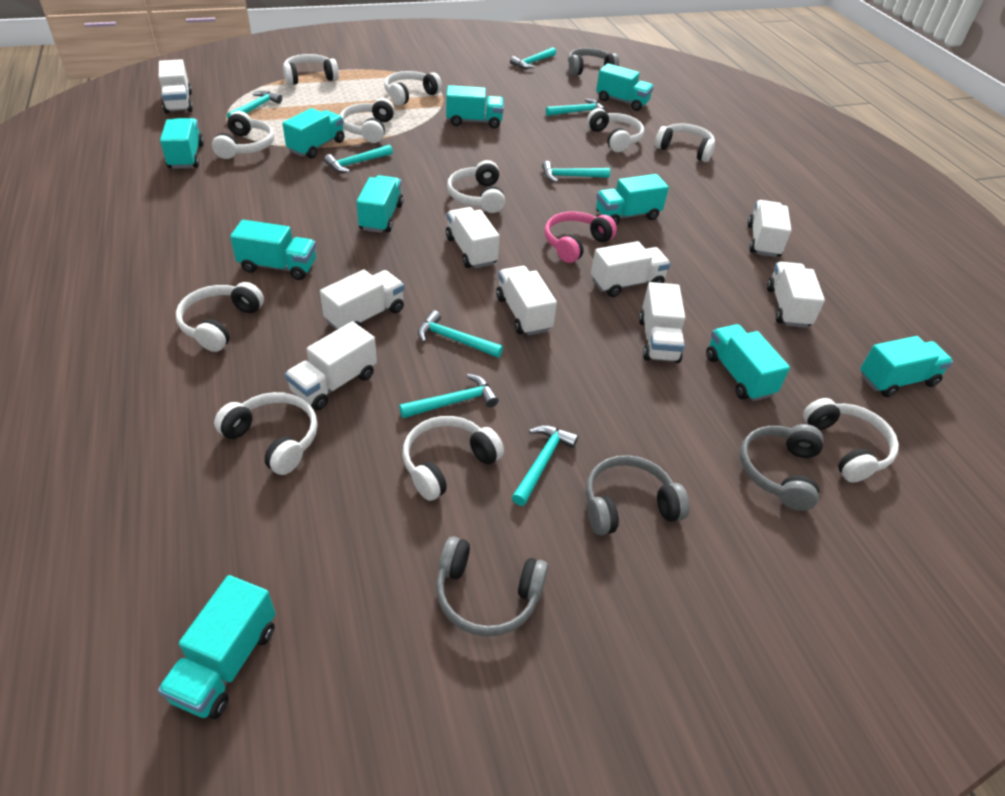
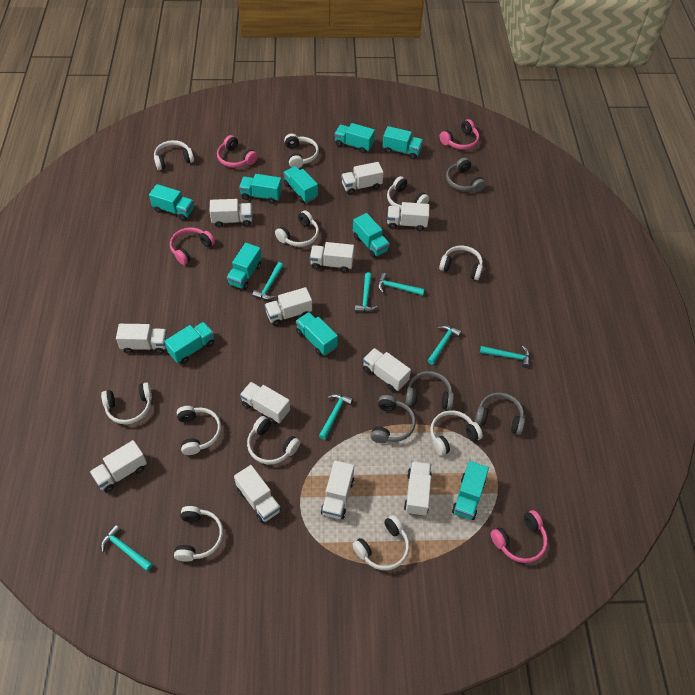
pink headphones: 1 -> 4
turquoise hammer: 8 -> 7
white truck: 9 -> 12

